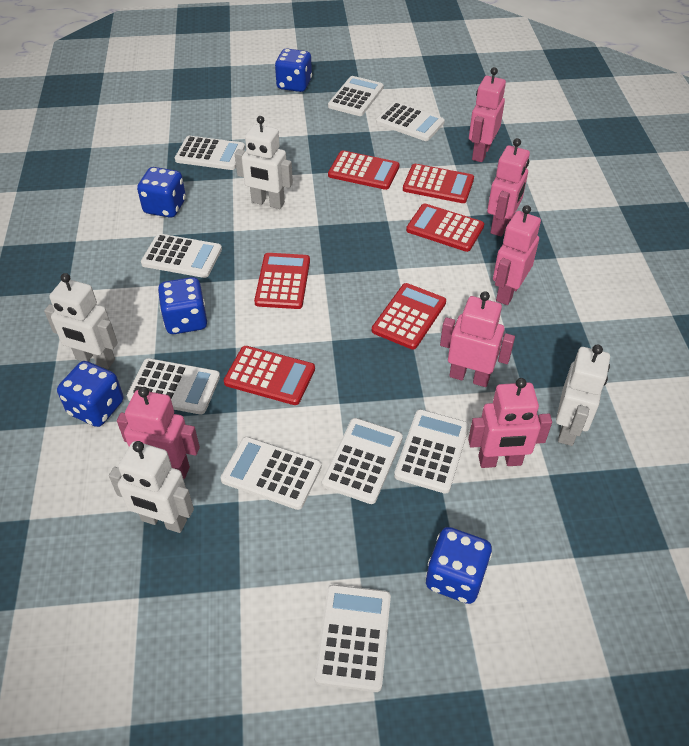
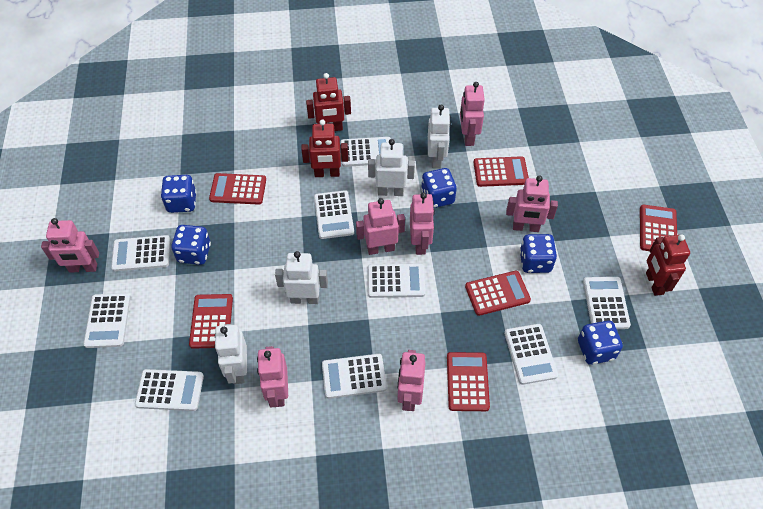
pink robot: 6 -> 7
red robot: 0 -> 3

